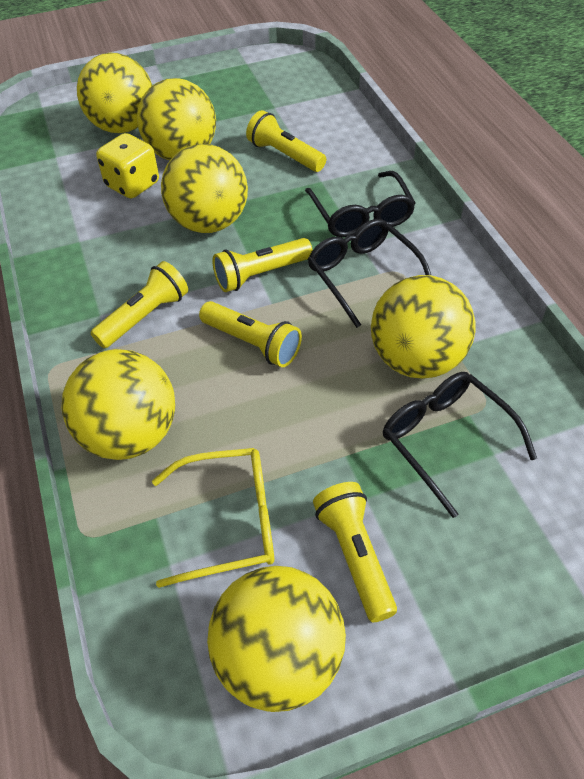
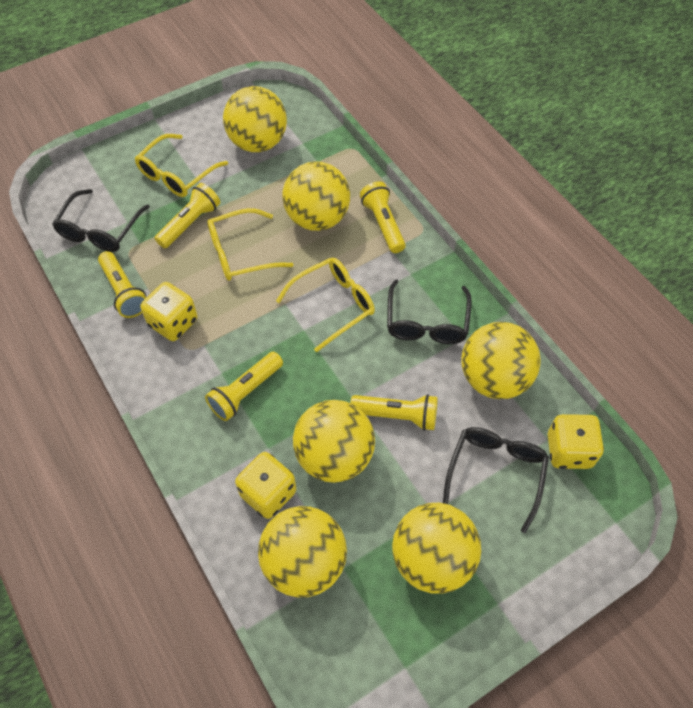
yellow dice: 1 -> 3
yellow glasses: 1 -> 3

